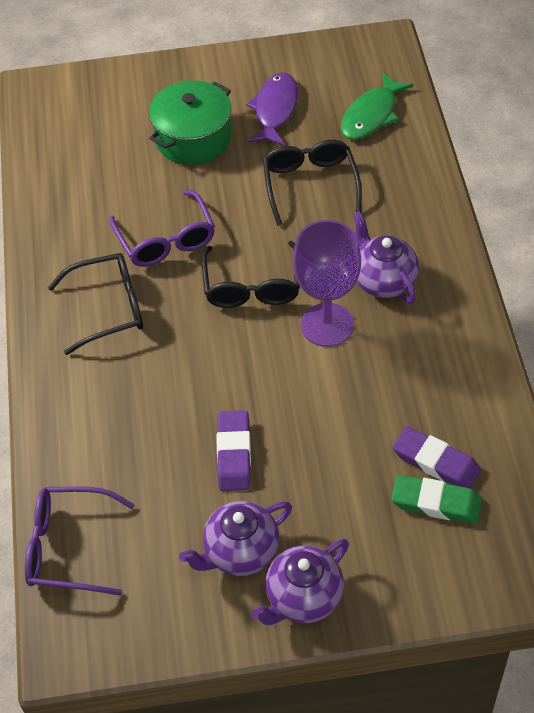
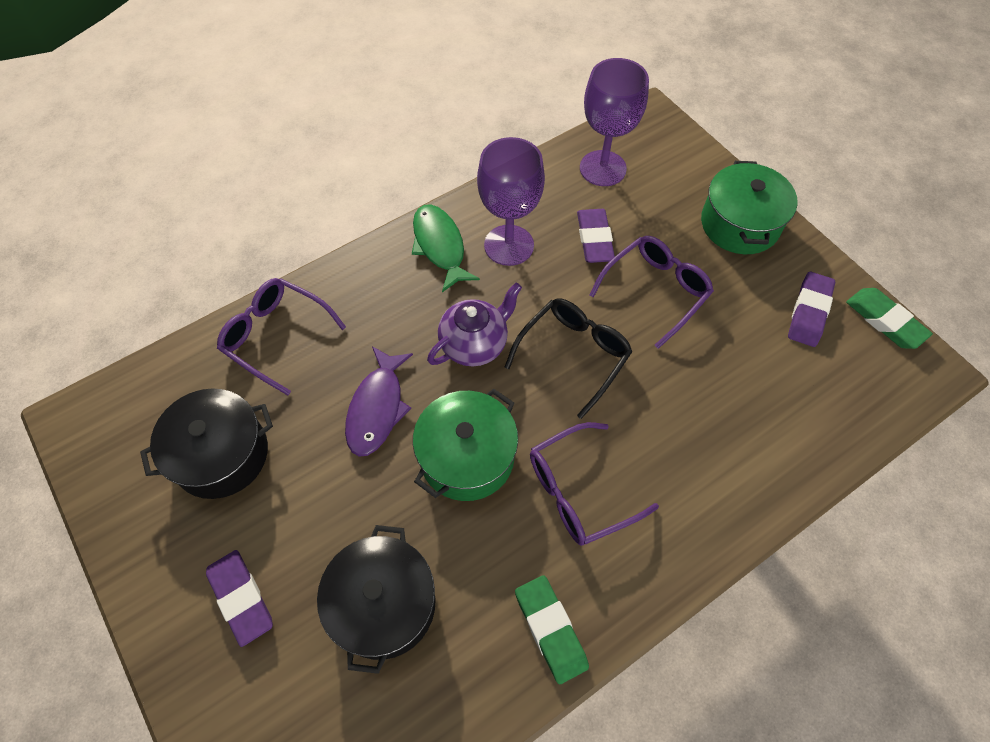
black glasses: 3 -> 1
black pot: 0 -> 2
green eraser: 1 -> 2
green pot: 1 -> 2
purple eraser: 2 -> 3
purple glasses: 2 -> 3
purple goblet: 1 -> 2
purple teapot: 3 -> 1

